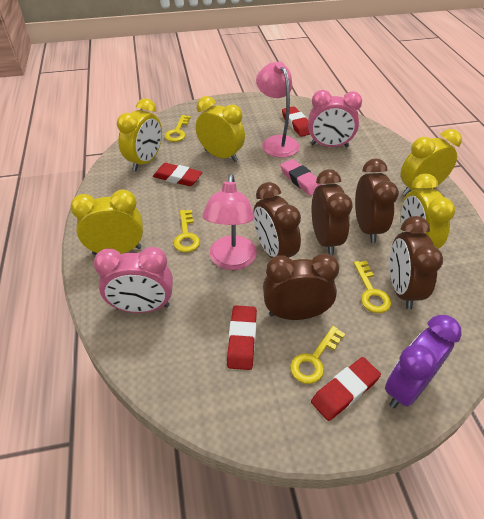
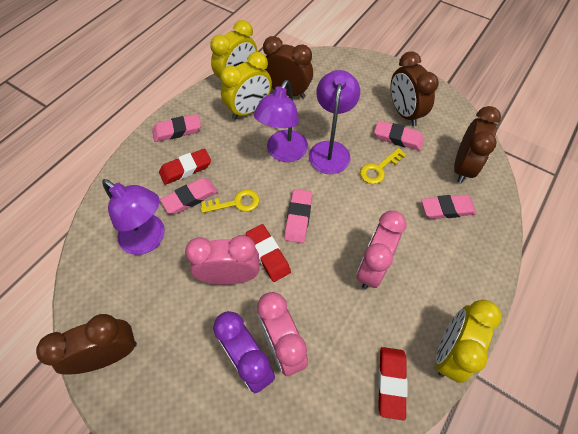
brown clock: 5 -> 4
pink clock: 2 -> 3
pink eraser: 1 -> 5
pink lamp: 2 -> 0
purple lamp: 0 -> 3
red eraser: 4 -> 3
yellow clock: 5 -> 3
yellow key: 4 -> 2

